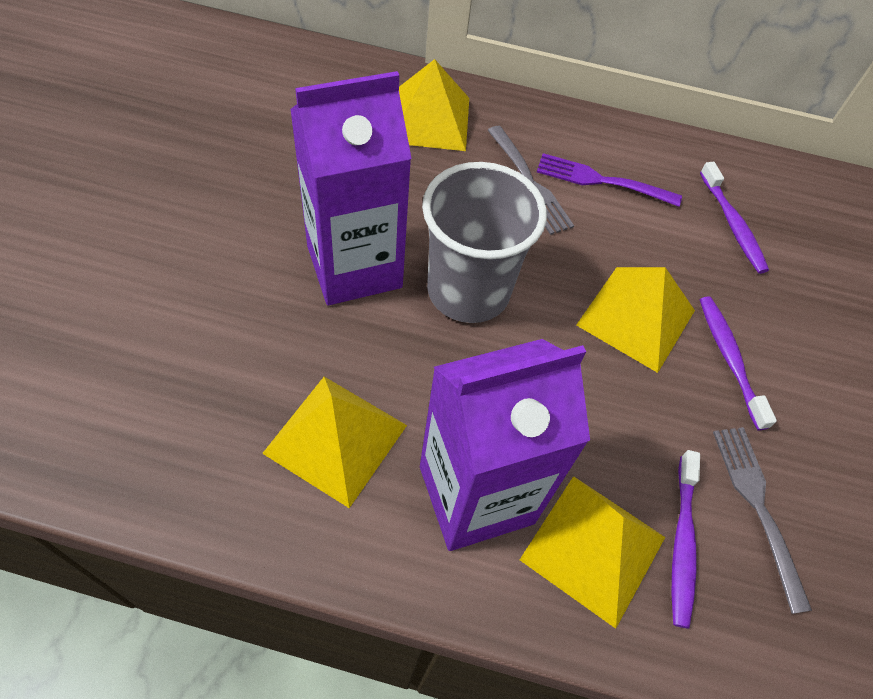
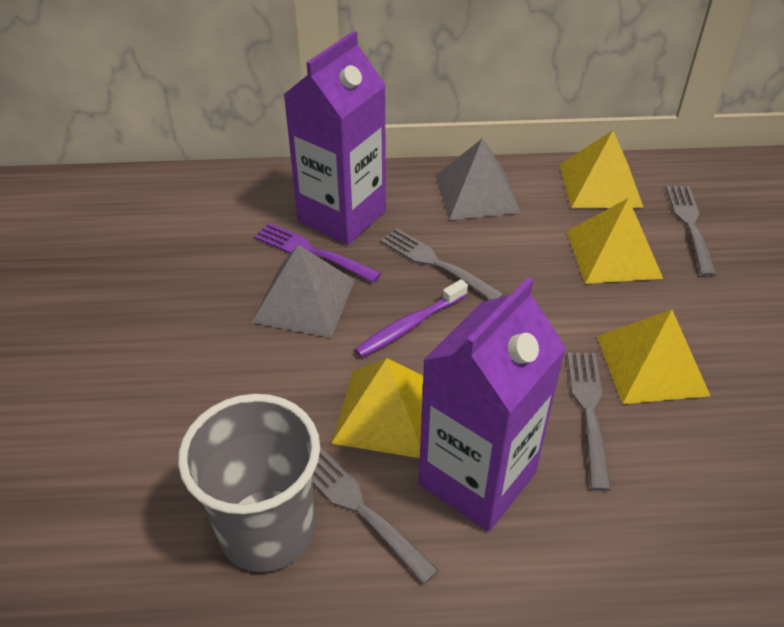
grey fork: 2 -> 4
grey pyramid: 0 -> 2
purple toothbrush: 3 -> 1

